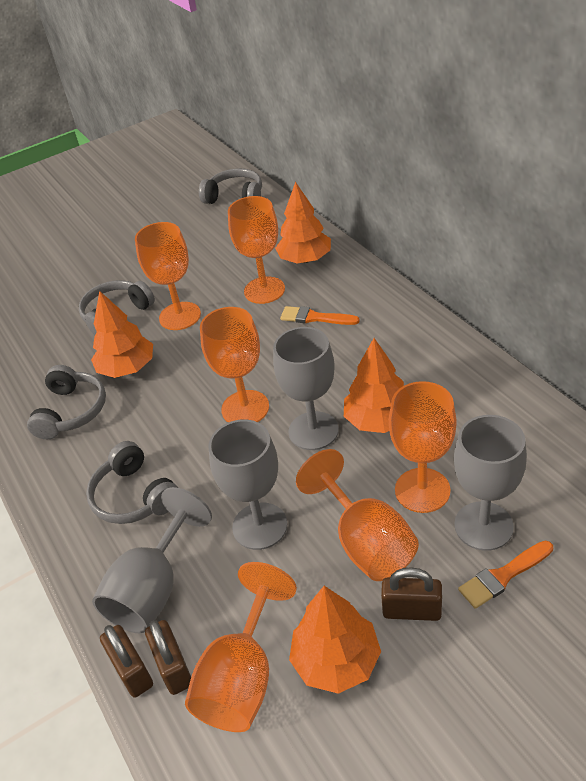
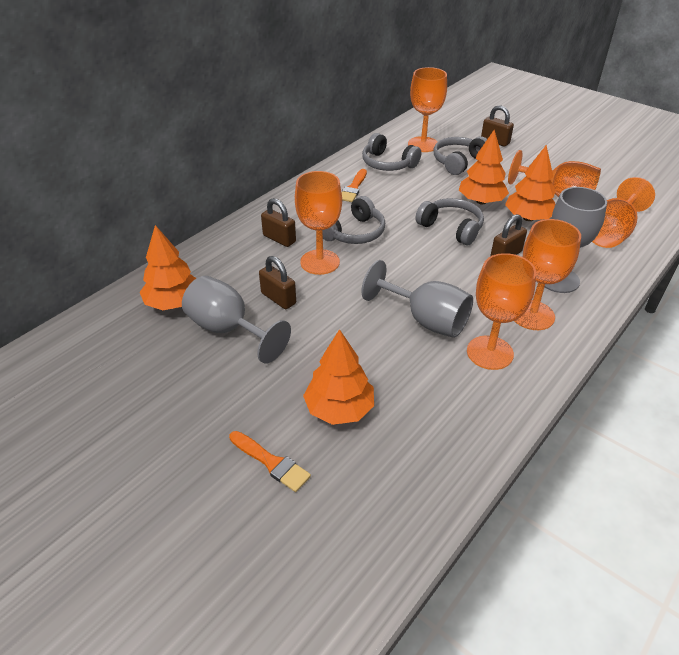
brown padlock: 3 -> 4
grey goblet: 4 -> 3

